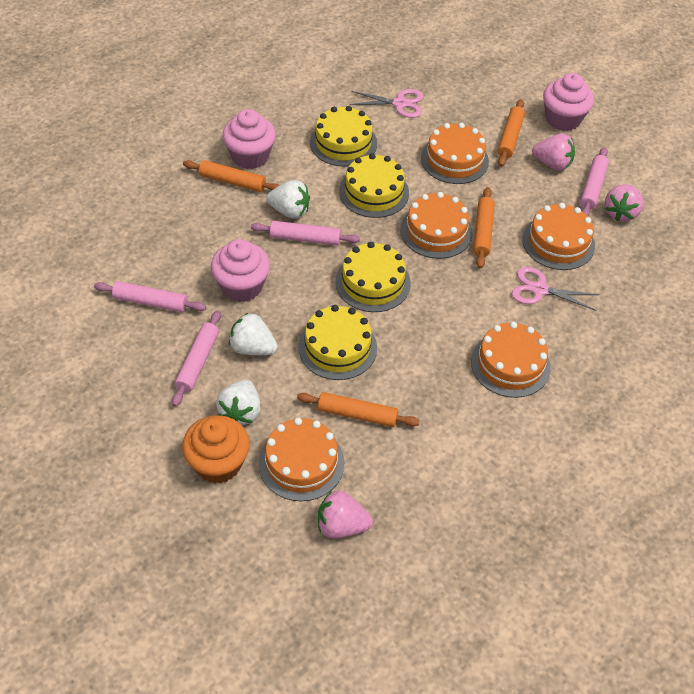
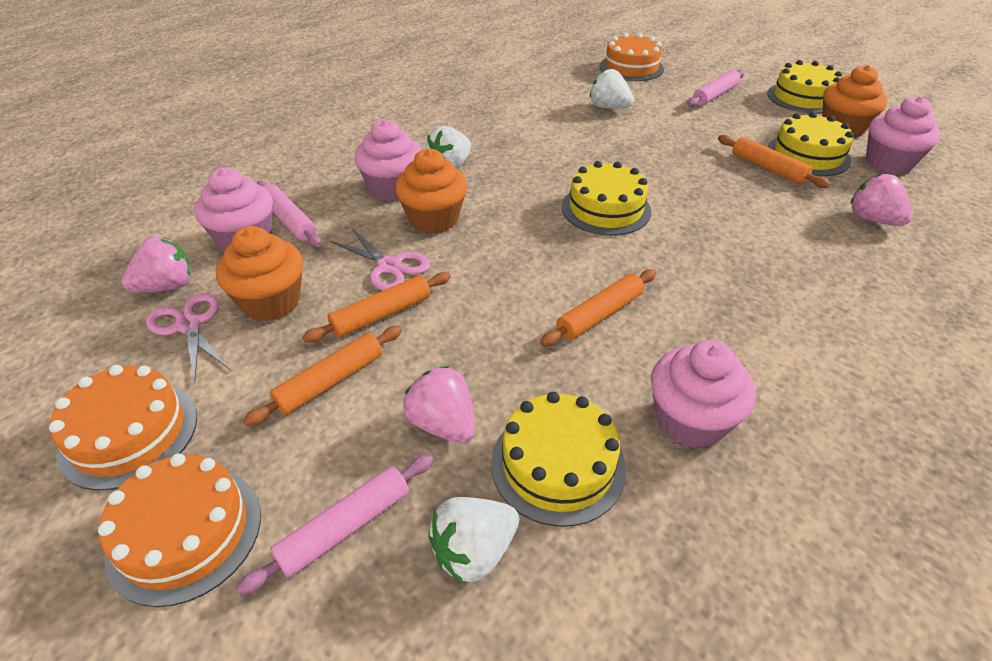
orange cake: 5 -> 3
orange cupcake: 1 -> 3
pink cupcake: 3 -> 4
pink rolling pin: 4 -> 3

